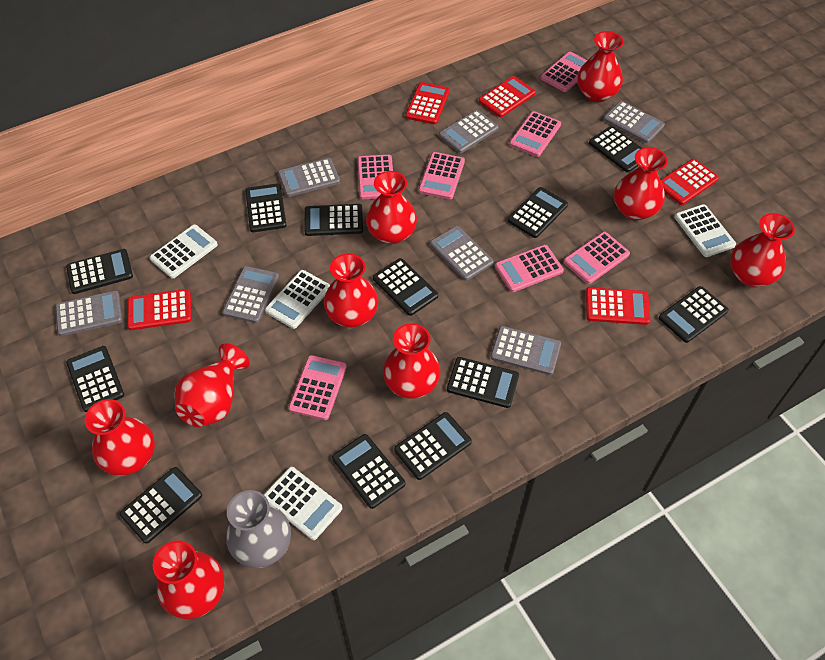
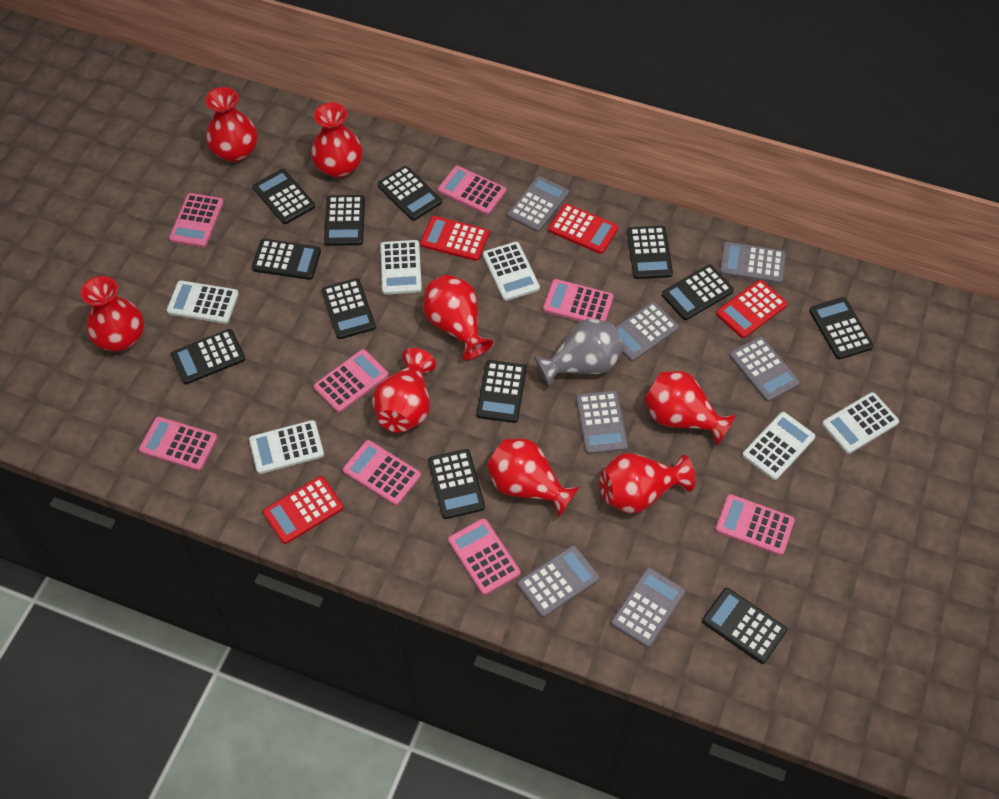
pink calculator: 7 -> 8
red calculator: 5 -> 4
red vase: 9 -> 8
white calculator: 4 -> 6

